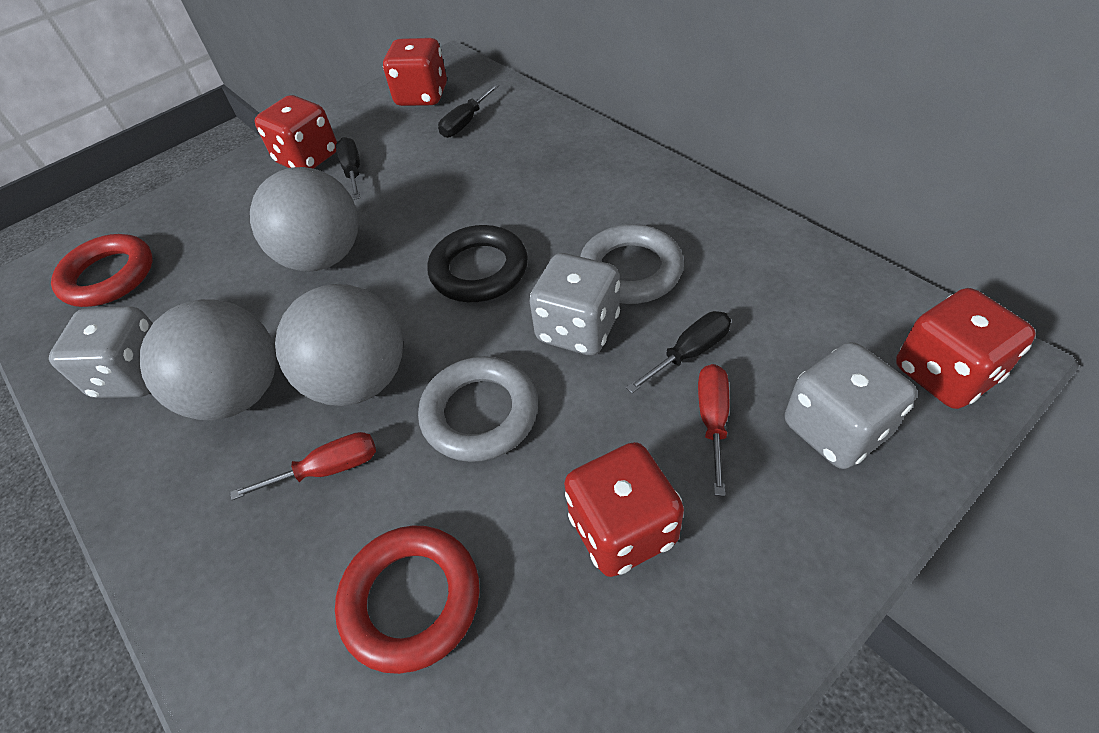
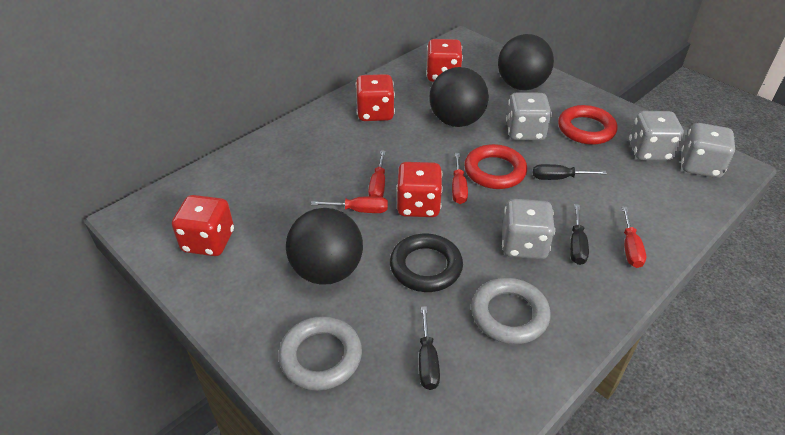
black ball: 0 -> 3
grey ball: 3 -> 0
grey dice: 3 -> 4
red screwdriver: 2 -> 4

